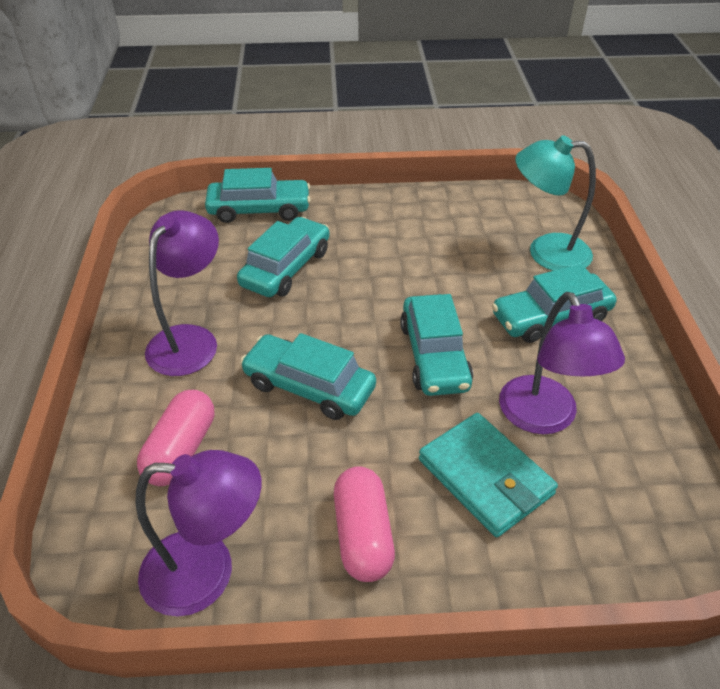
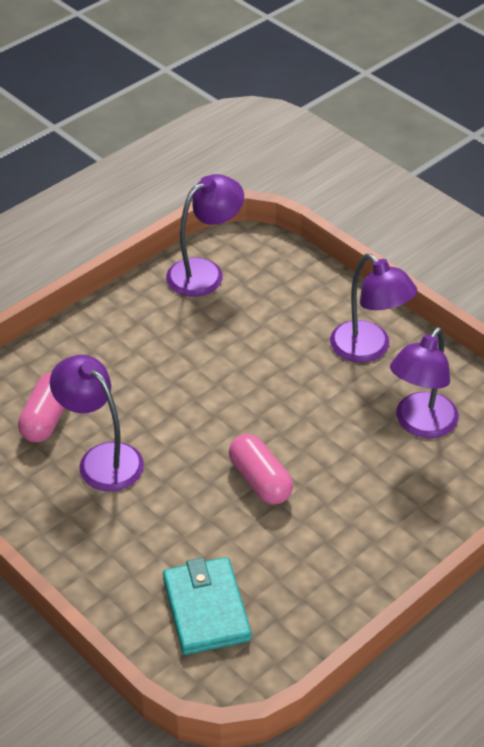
purple lamp: 3 -> 4
turquoise car: 5 -> 0
turquoise lamp: 1 -> 0

